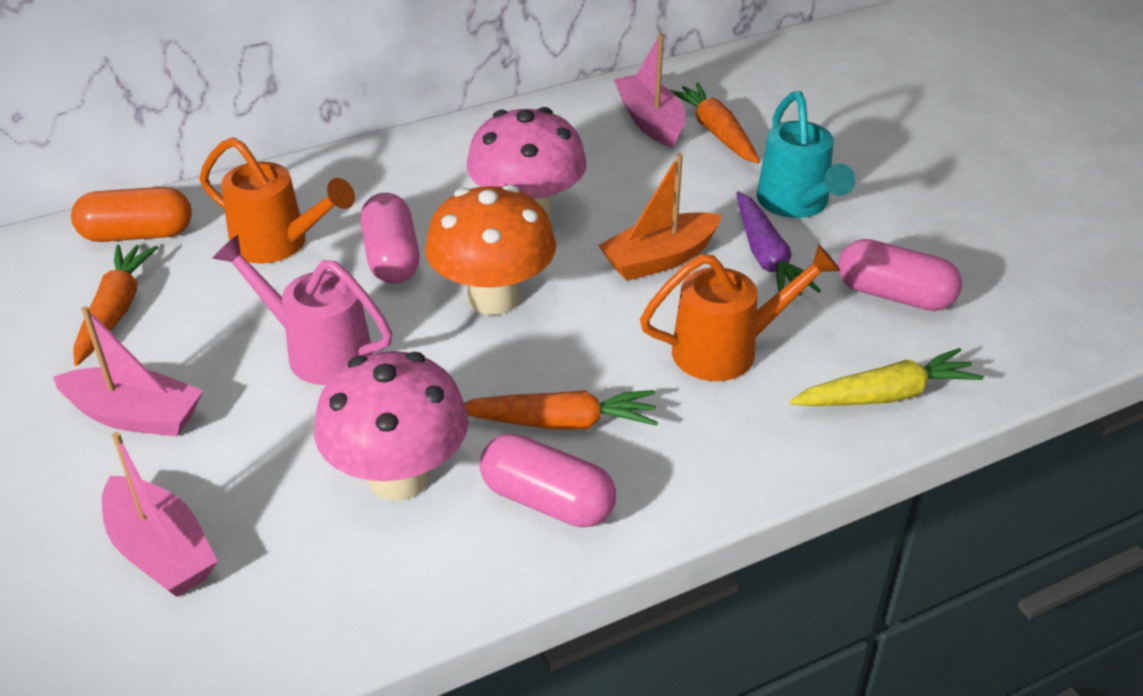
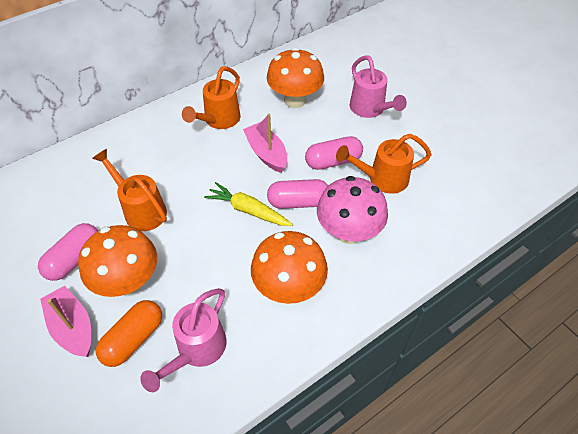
orange boat: 1 -> 0
orange carrot: 3 -> 0
orange mushroom: 1 -> 3
orange watering can: 2 -> 3
pink boat: 3 -> 2
pink mushroom: 2 -> 1
pink watering can: 1 -> 2
purple carrot: 1 -> 0
turquoise watering can: 1 -> 0

